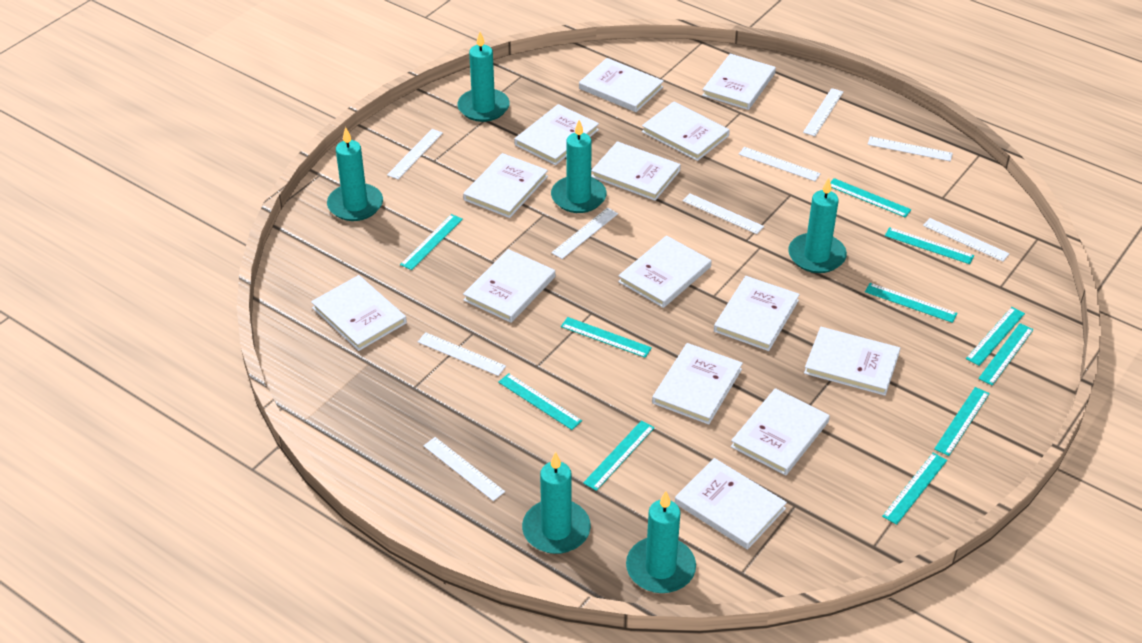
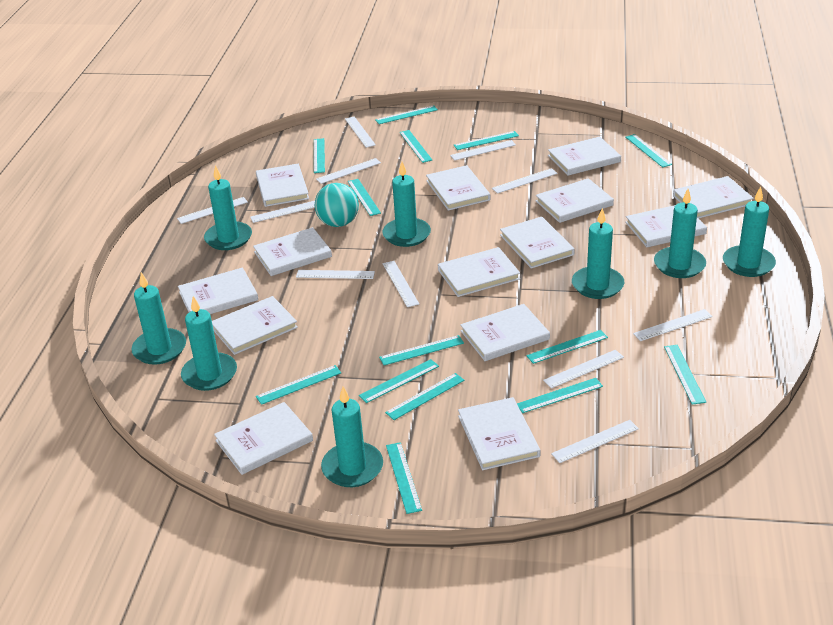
turquoise ball: 0 -> 1
turquoise candle: 6 -> 8
turquoise ruler: 11 -> 14
white ruler: 9 -> 11

